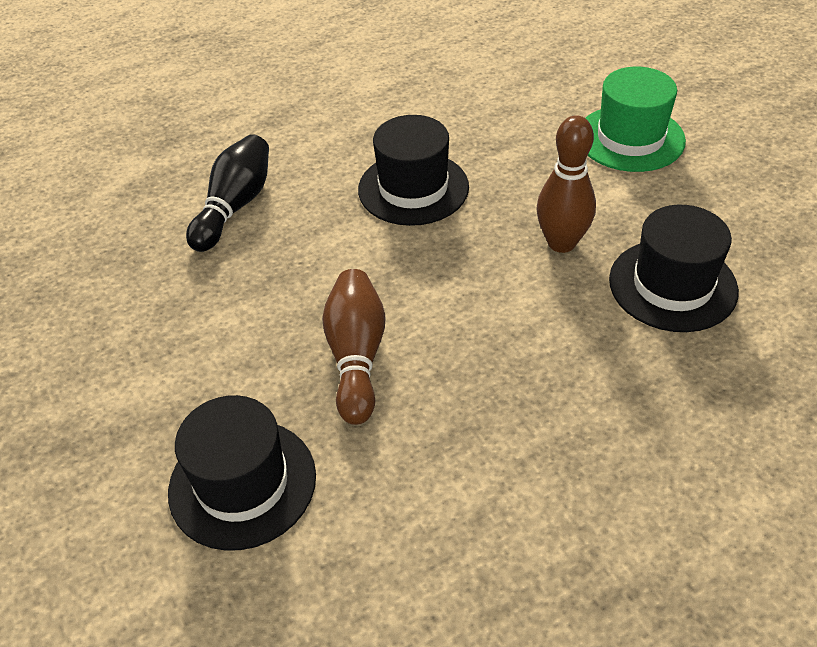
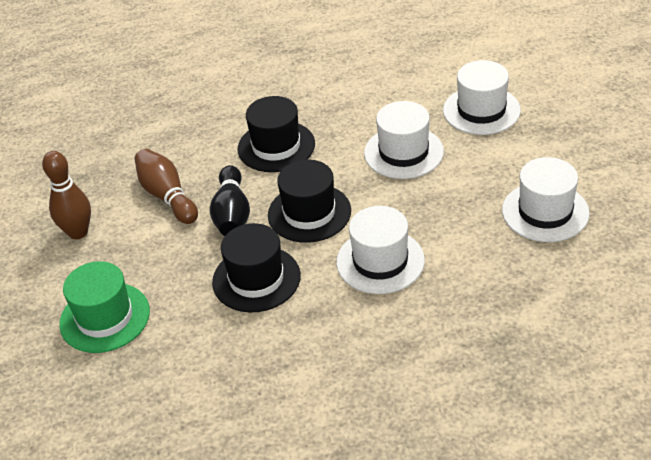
white hat: 0 -> 4

